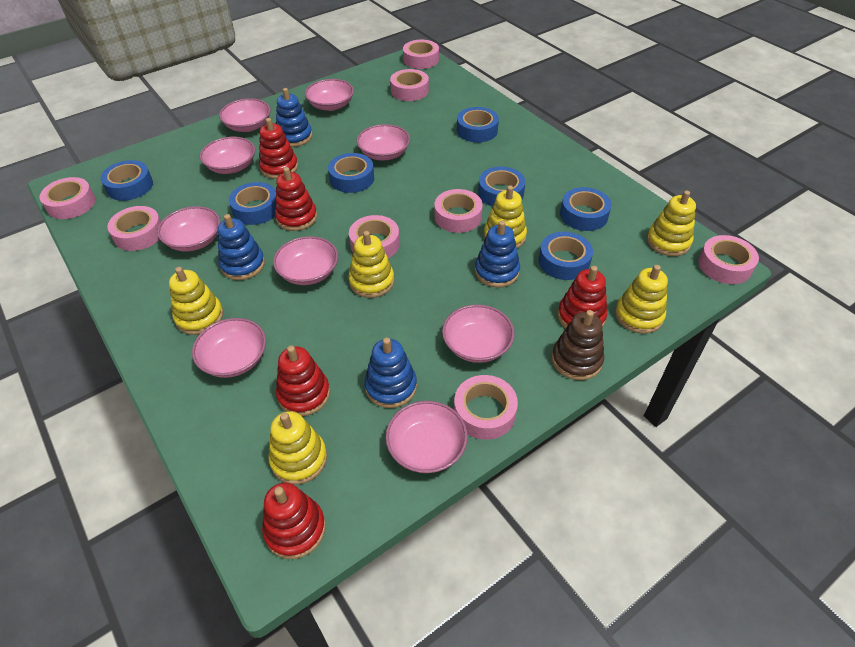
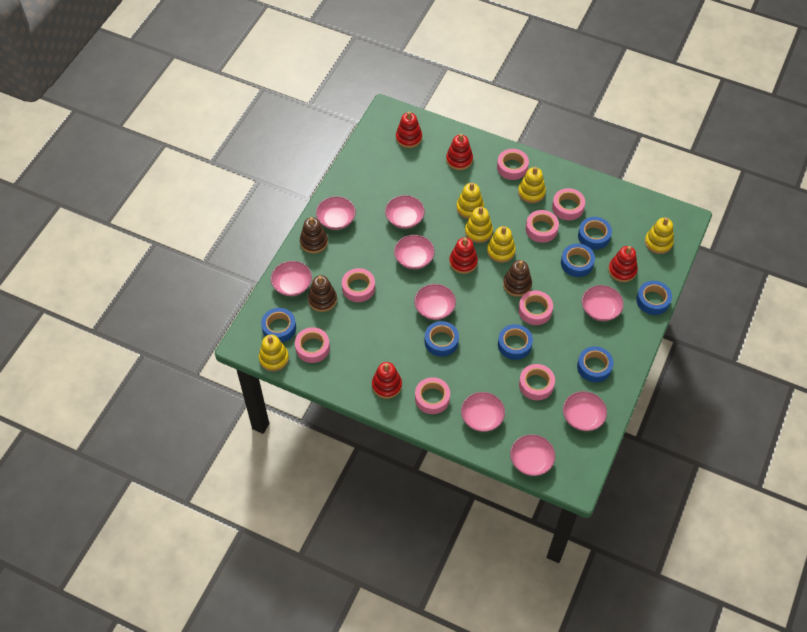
blue stacking toy: 4 -> 0
brown stacking toy: 1 -> 3

